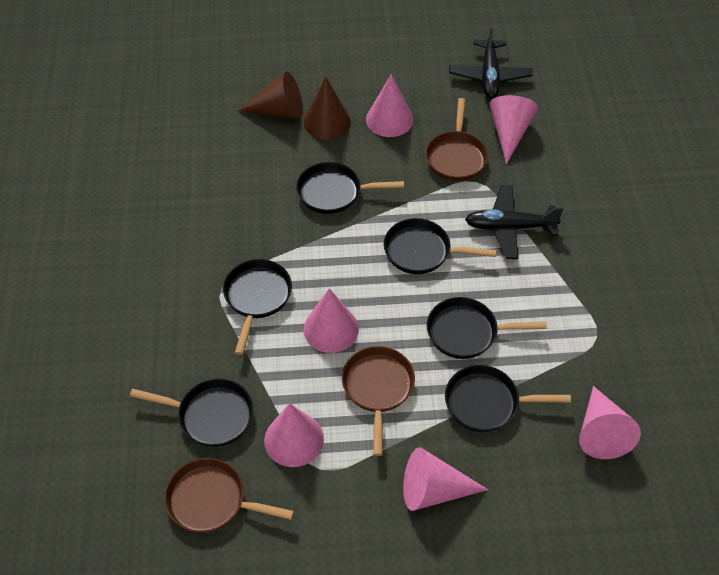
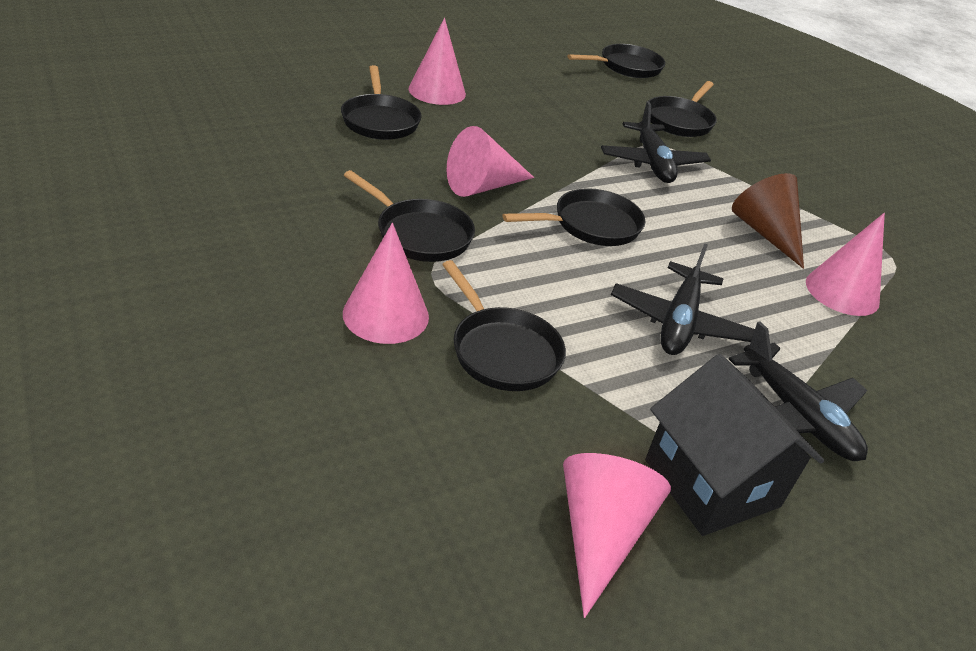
black house: 0 -> 1
black plane: 2 -> 3
brown cone: 2 -> 1
brown pan: 3 -> 0
pink cone: 6 -> 5

